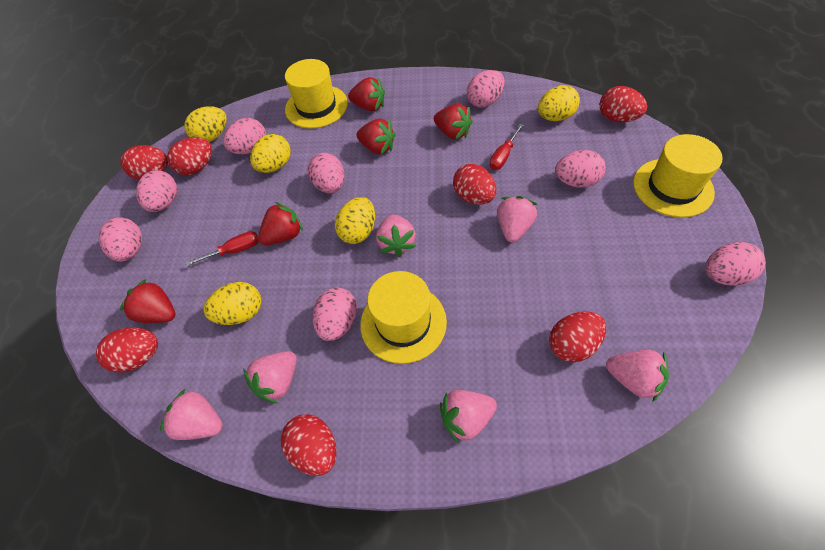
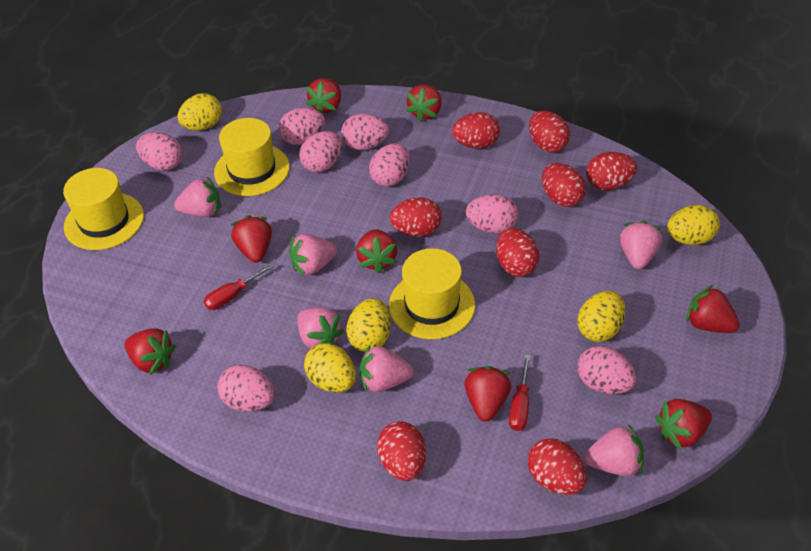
red egg: 7 -> 8
red strawberry: 5 -> 8

